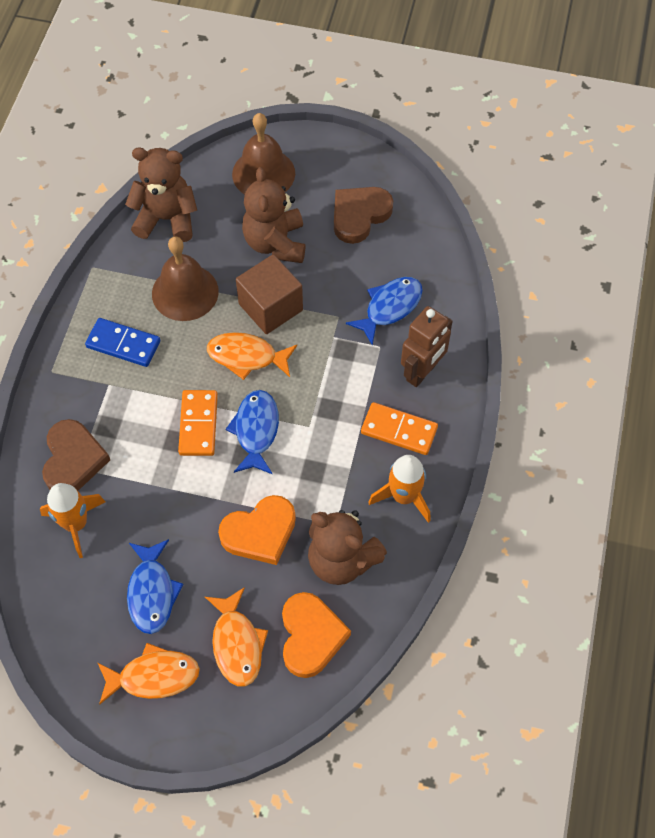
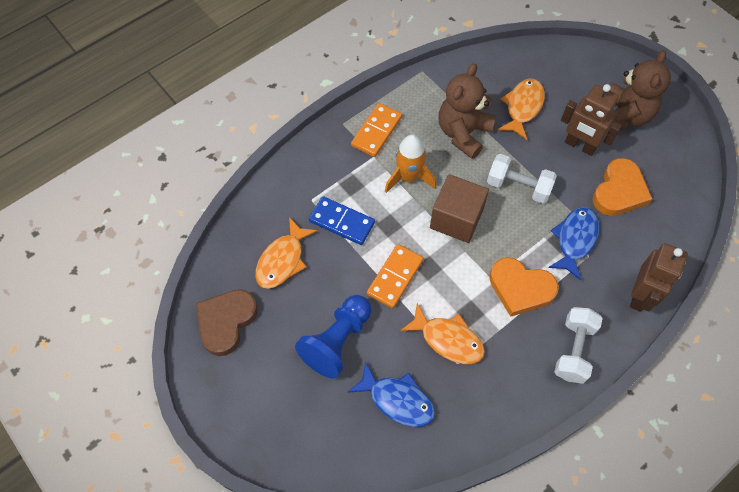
blue fish: 3 -> 2
blue pawn: 0 -> 1
brown bell: 2 -> 0
brown heart: 2 -> 1
brown robot: 1 -> 2
brown teddy bear: 3 -> 2
orange rocket: 2 -> 1
white dumbbell: 0 -> 2

